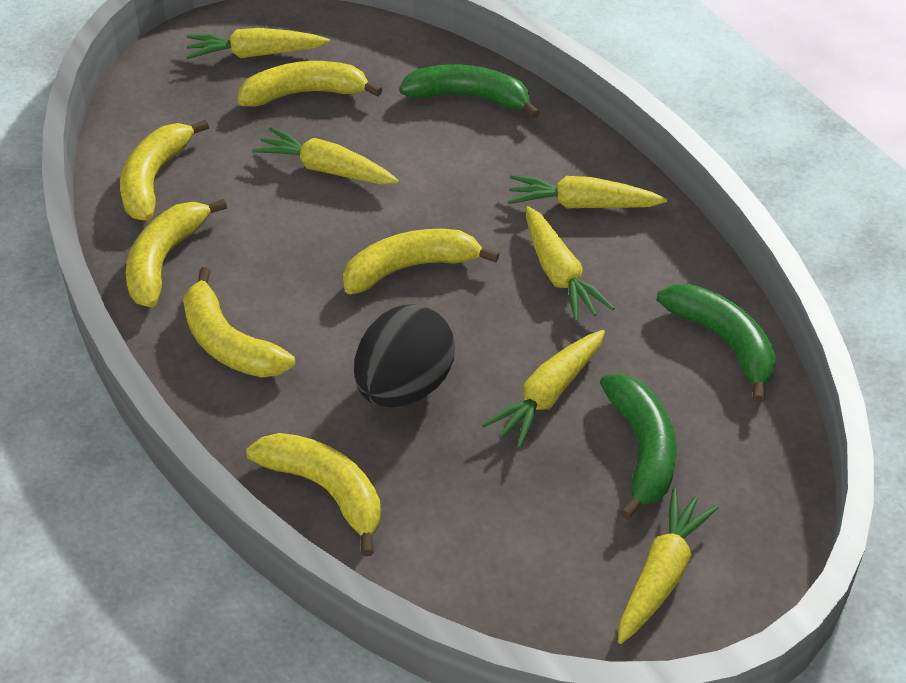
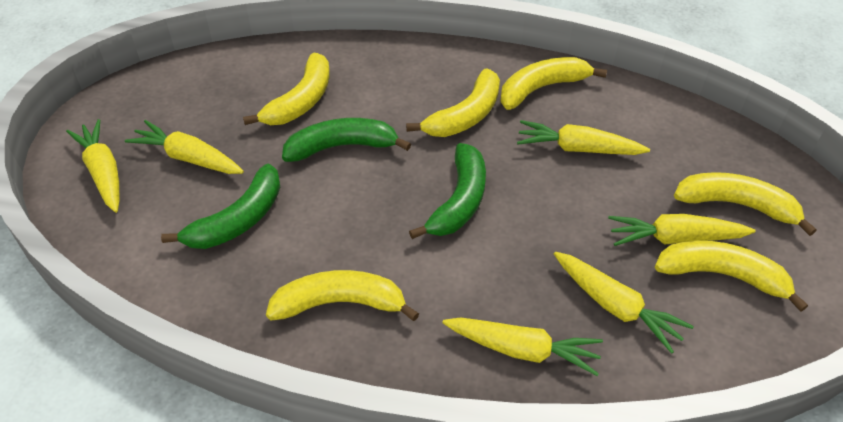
black egg: 1 -> 0

